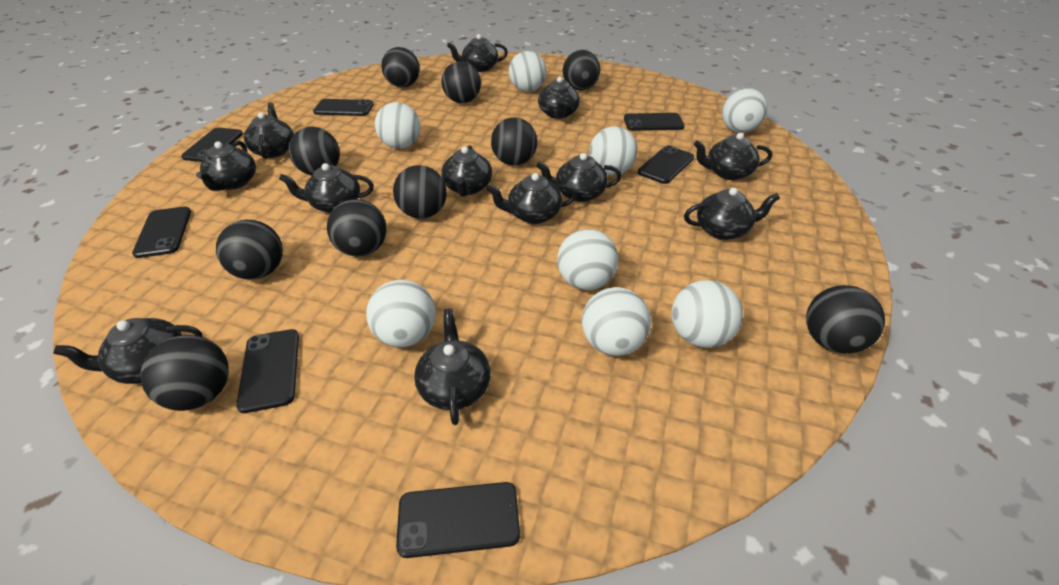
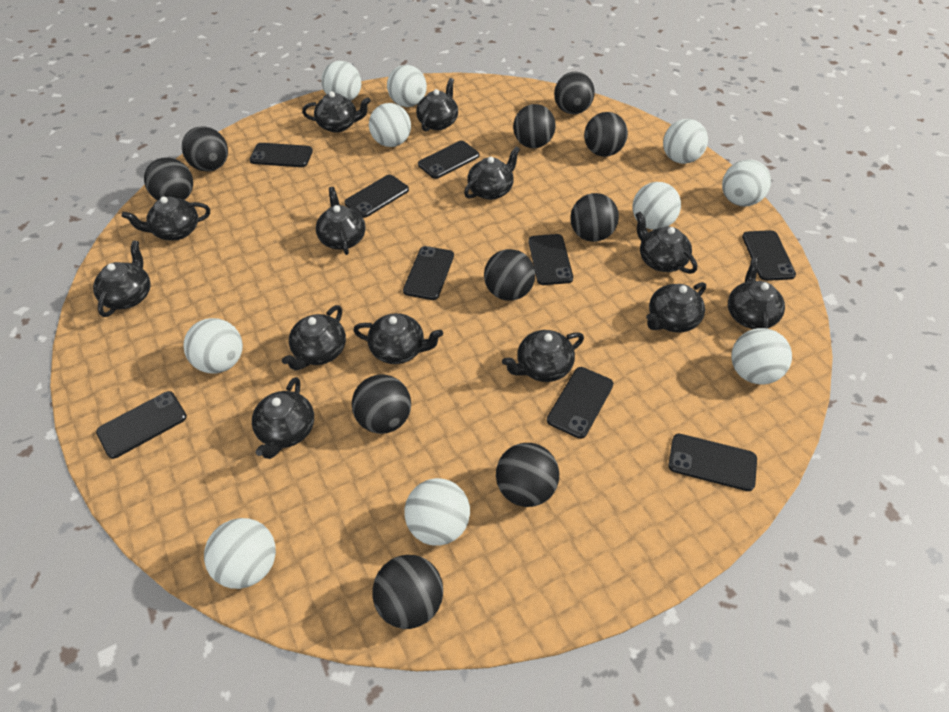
black phone: 7 -> 9
black teapot: 12 -> 13
white ball: 8 -> 10

